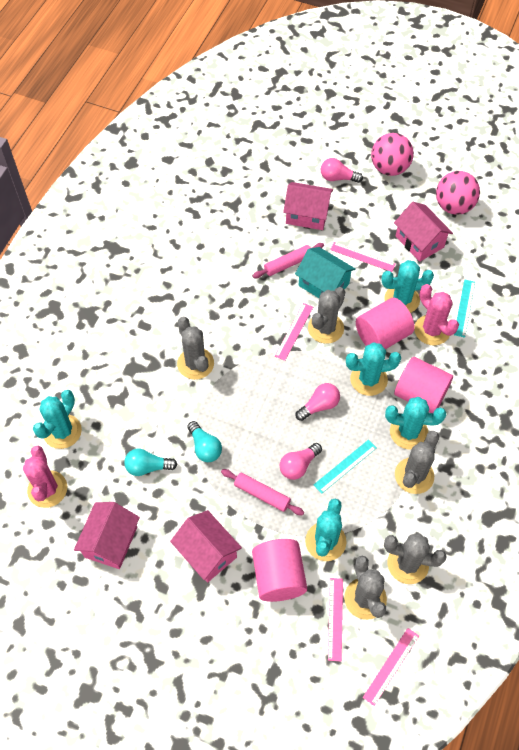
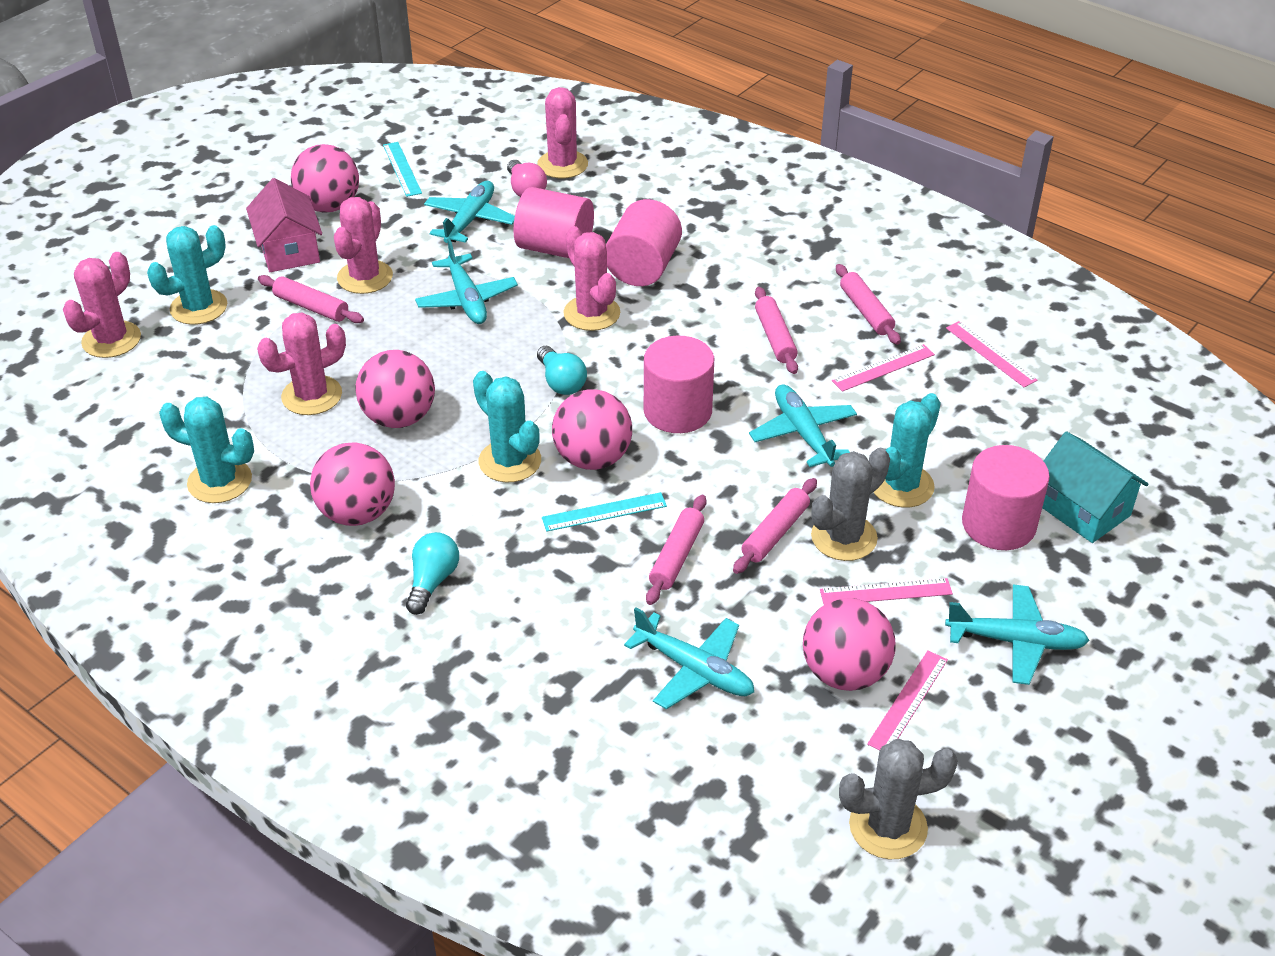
grey cactus: 5 -> 2
pink ball: 2 -> 5
pink cactus: 2 -> 5
pink cylinder: 3 -> 4
pink house: 4 -> 1
pink light bulb: 3 -> 1
pink rolling pin: 2 -> 5
turquoise cactus: 5 -> 4
turquoise plane: 0 -> 5

